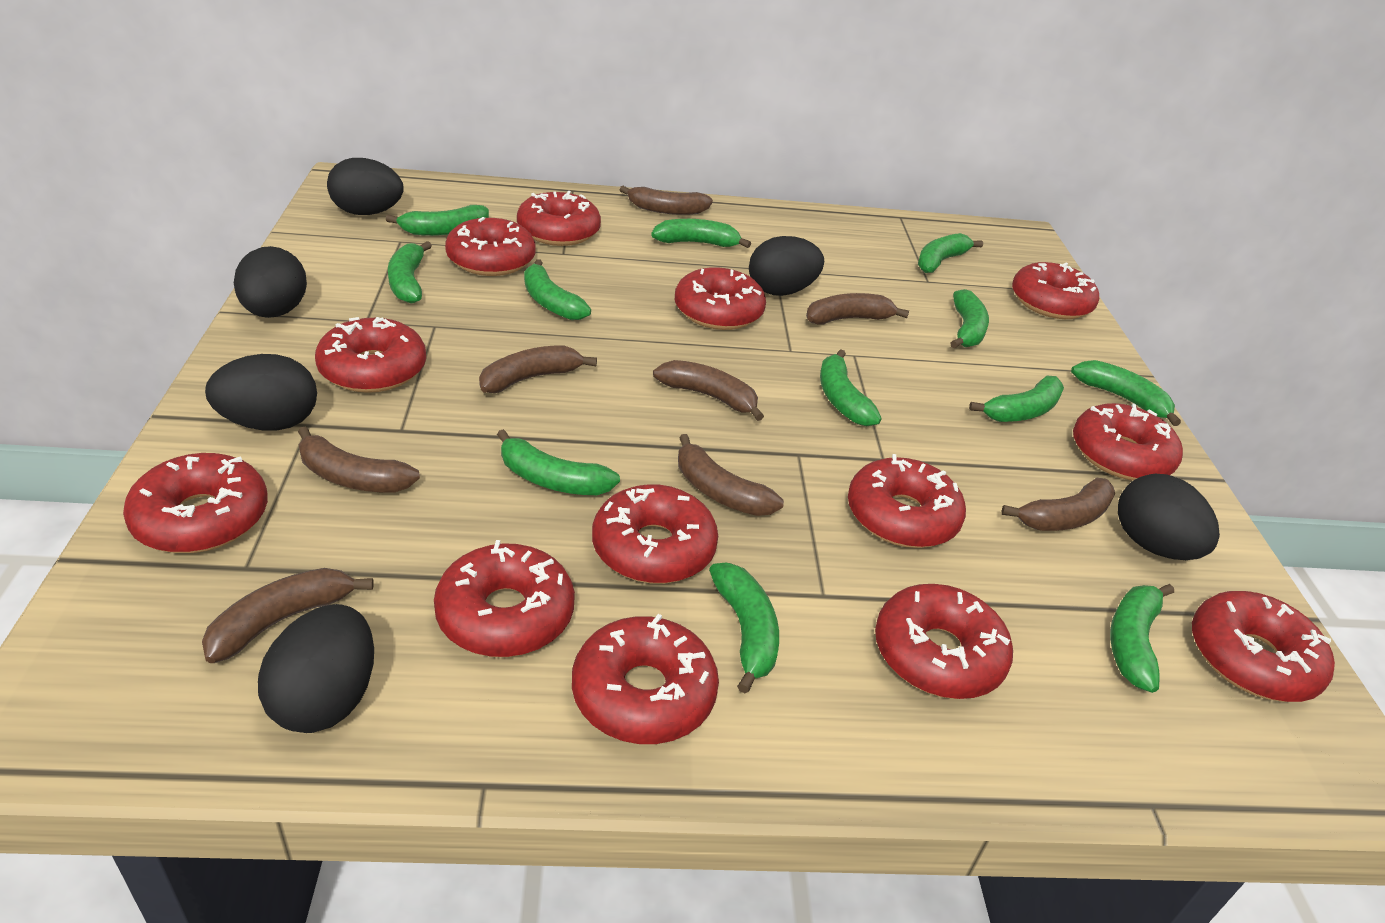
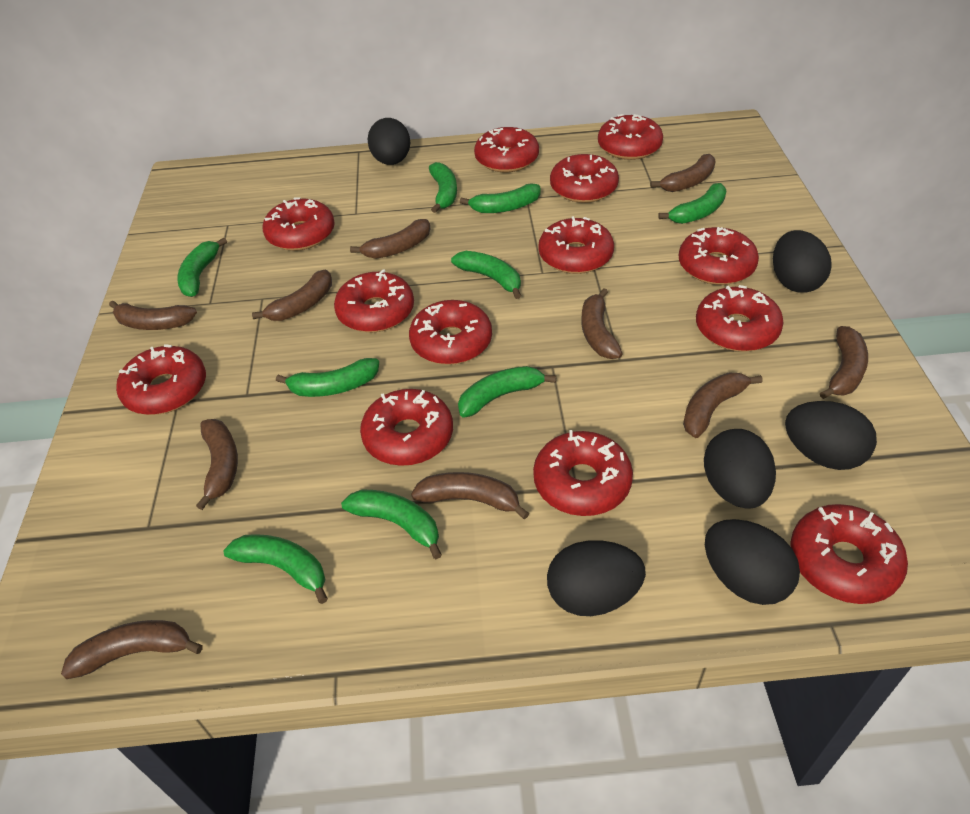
brown banana: 8 -> 10
green banana: 12 -> 9

